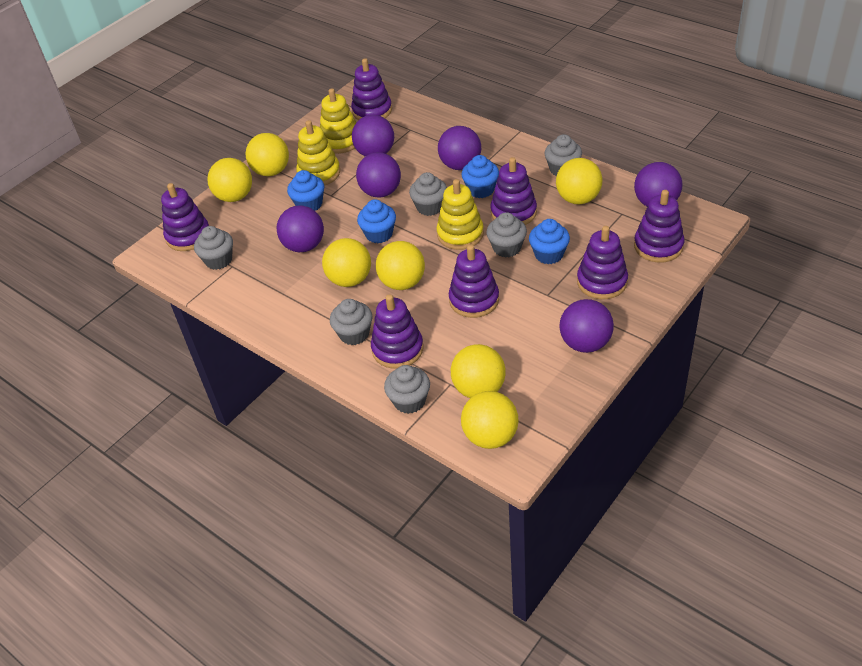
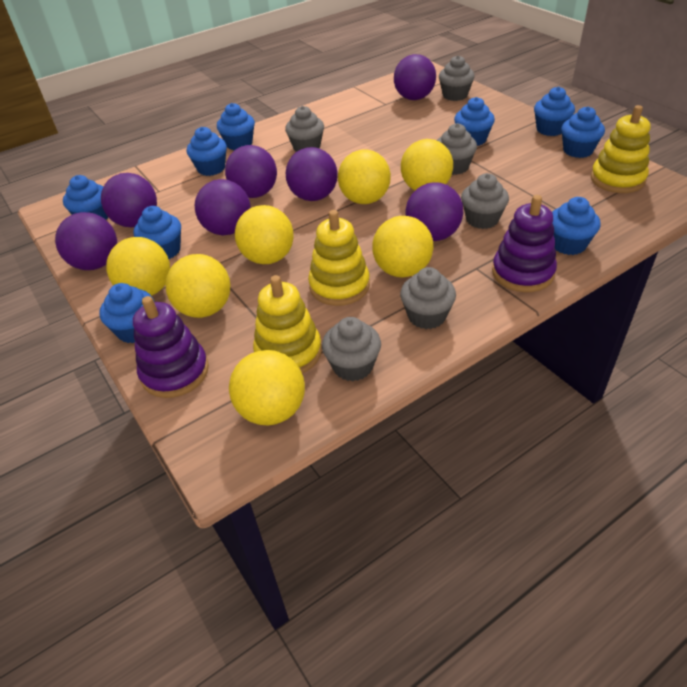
blue cupcake: 4 -> 9
purple ball: 6 -> 7
purple stacking toy: 7 -> 2

